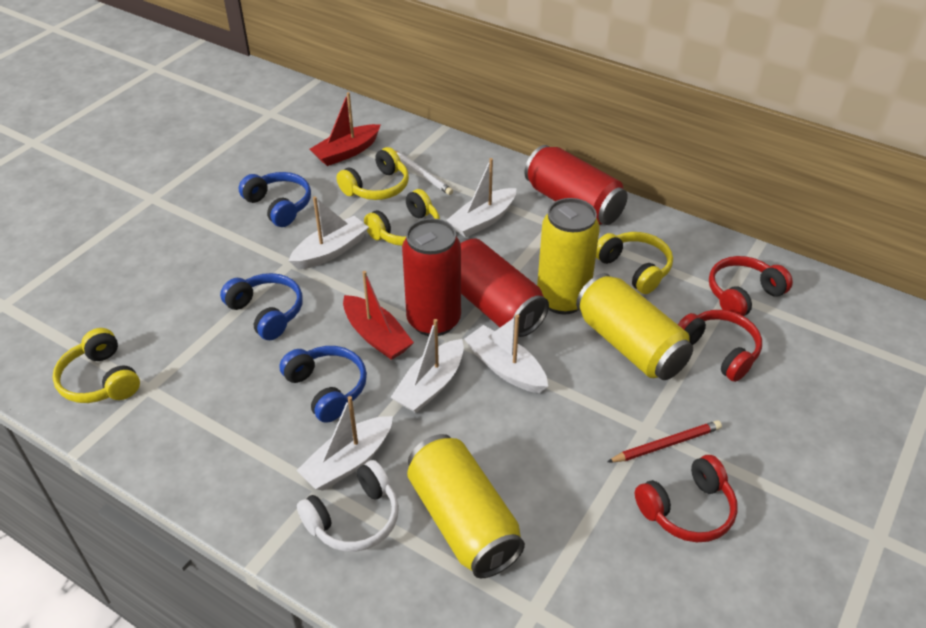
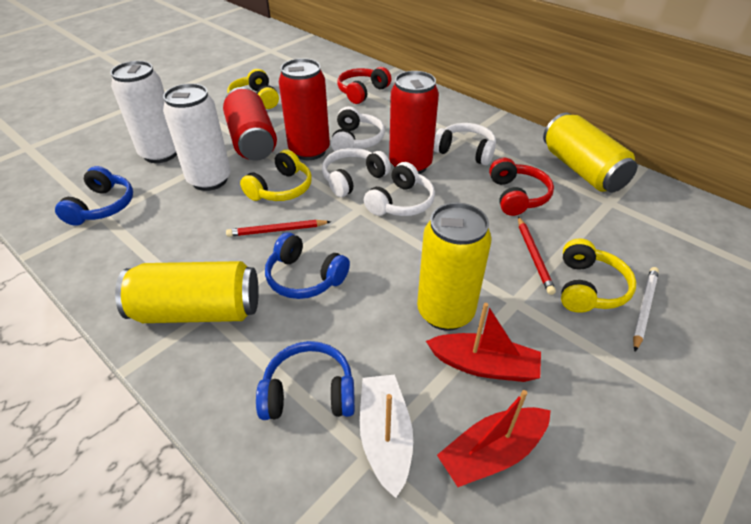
red headphones: 3 -> 2
red pencil: 1 -> 2
white boat: 5 -> 1
white can: 0 -> 2
white headphones: 1 -> 4
yellow headphones: 4 -> 3

